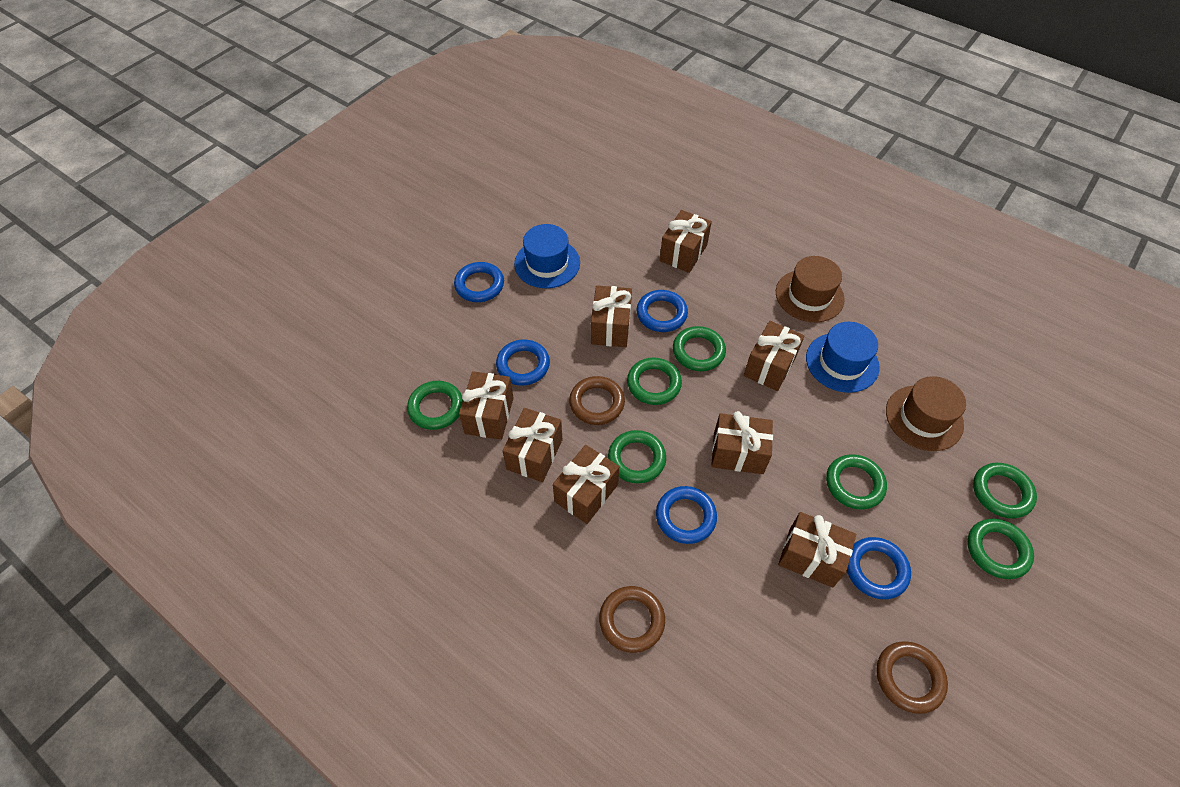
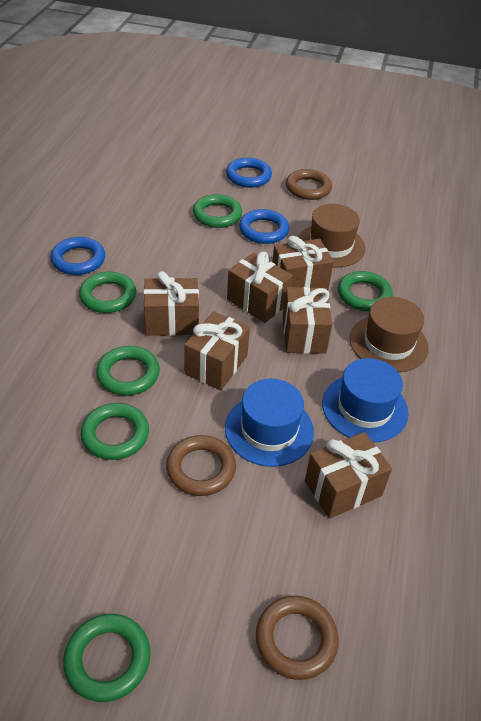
blue ring: 5 -> 3
brown gift: 8 -> 6
green ring: 7 -> 6

